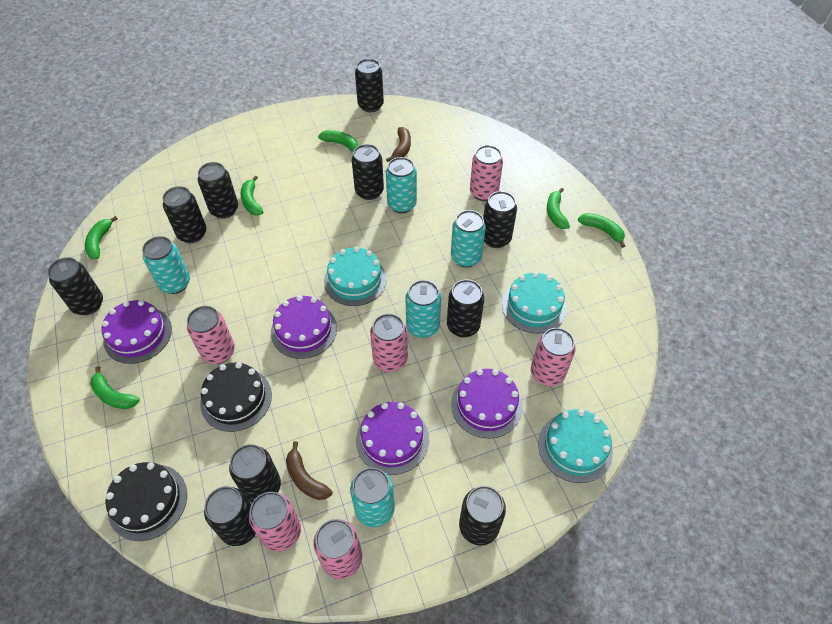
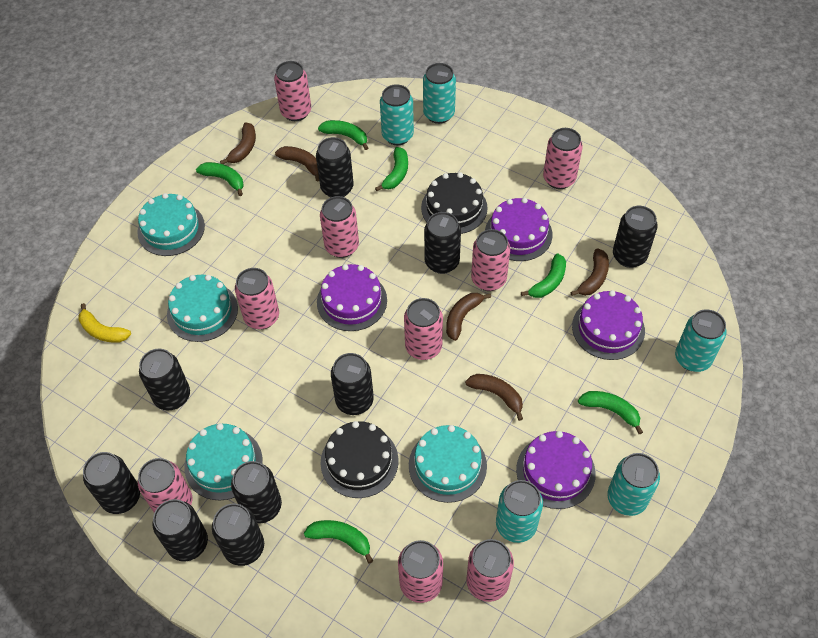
black can: 10 -> 9
brown banana: 2 -> 5
pink can: 6 -> 9
turquoise cake: 3 -> 4
yellow banana: 0 -> 1

